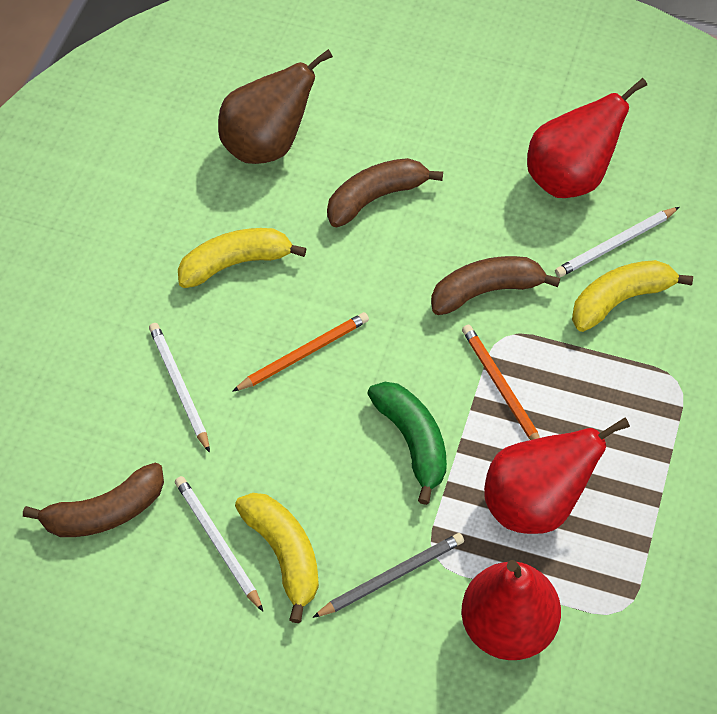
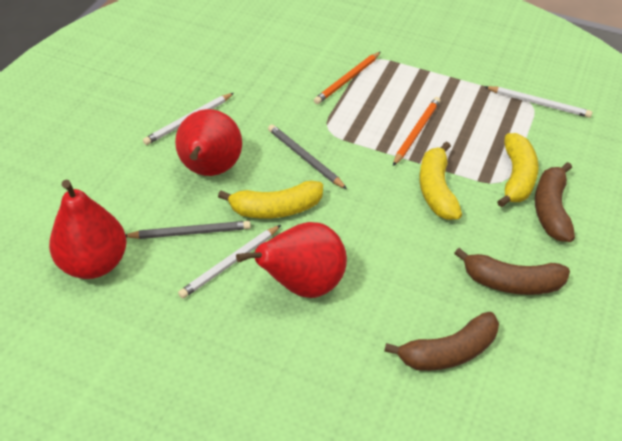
brown pear: 1 -> 0
green banana: 1 -> 0
grey pencil: 1 -> 2

